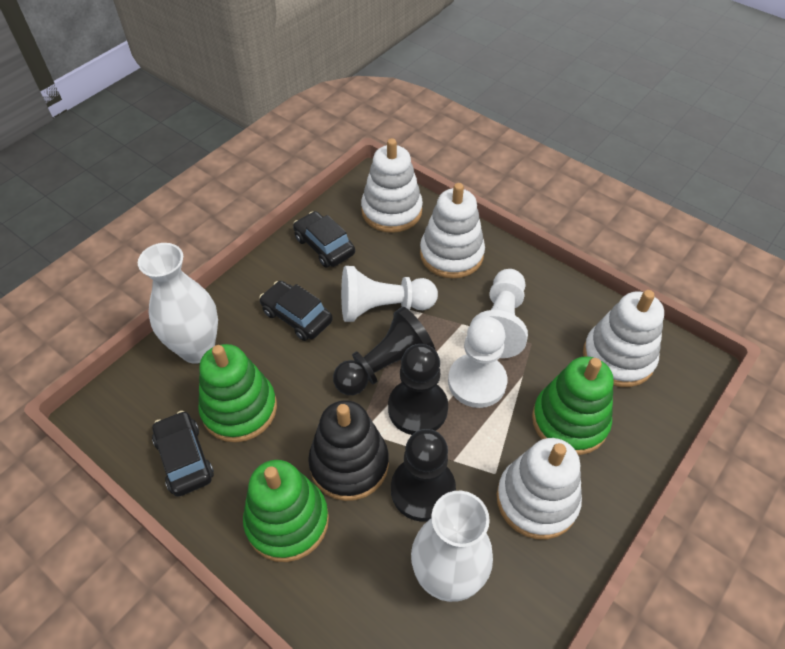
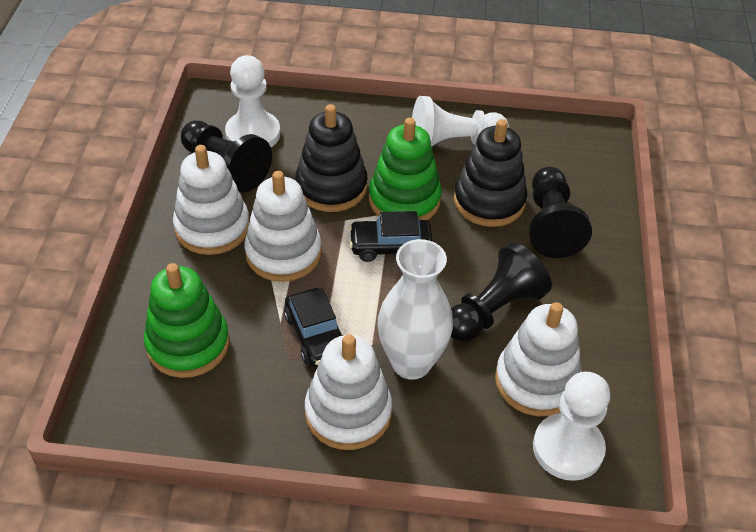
black car: 3 -> 2
black stacking toy: 1 -> 2
green stacking toy: 3 -> 2
white vase: 2 -> 1

